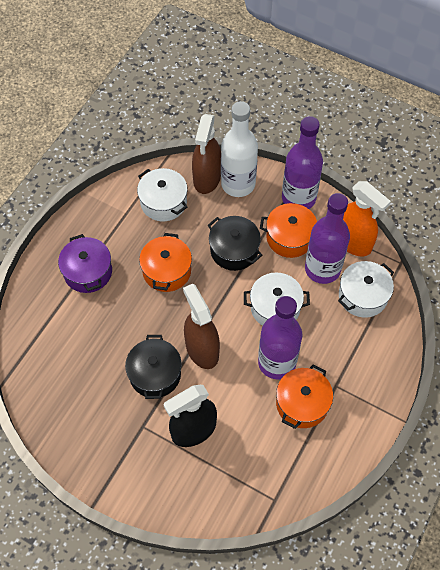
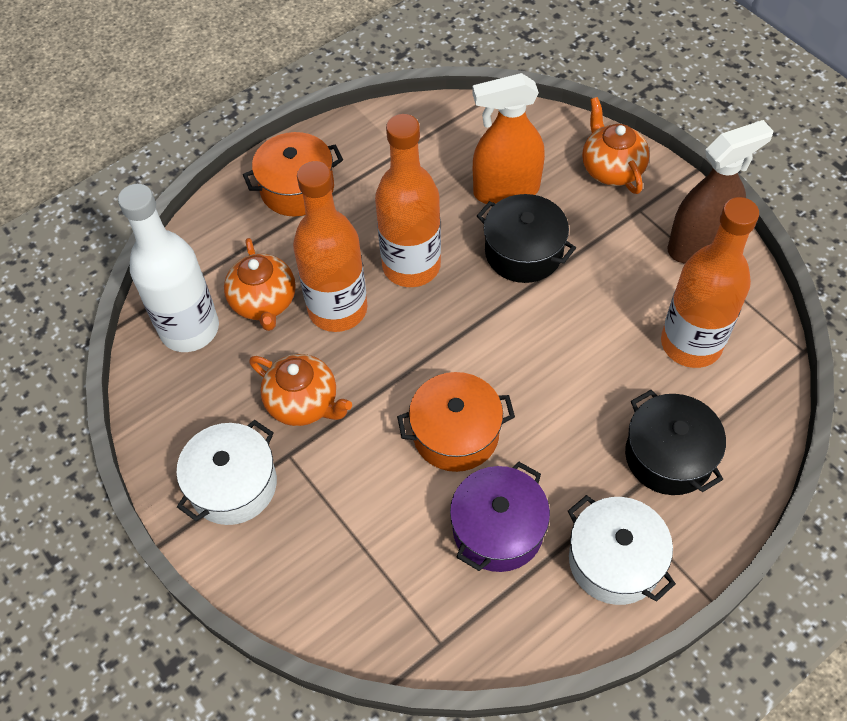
black spray bottle: 1 -> 0
brown spray bottle: 2 -> 1
orange bottle: 0 -> 3
orange pot: 3 -> 2
orange teapot: 0 -> 3
purple bottle: 3 -> 0
white pot: 3 -> 2

